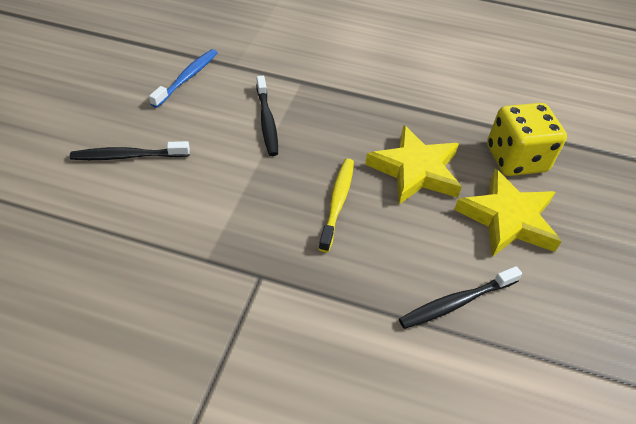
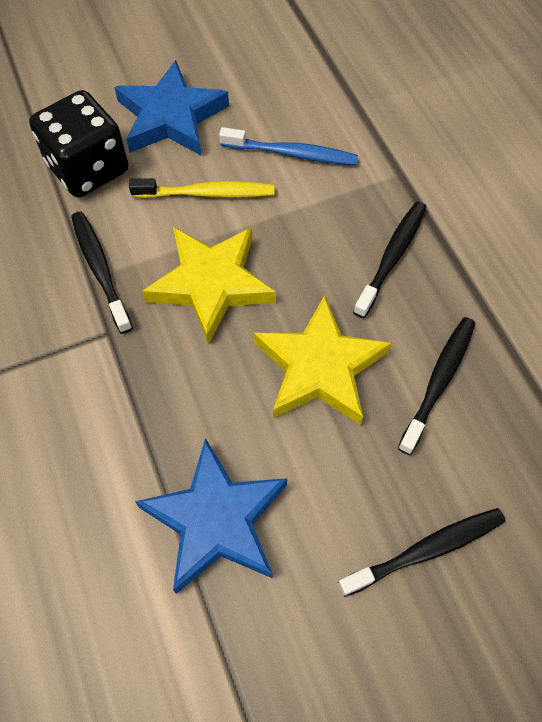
black dice: 0 -> 1
black toothbrush: 3 -> 4
blue star: 0 -> 2
yellow dice: 1 -> 0

